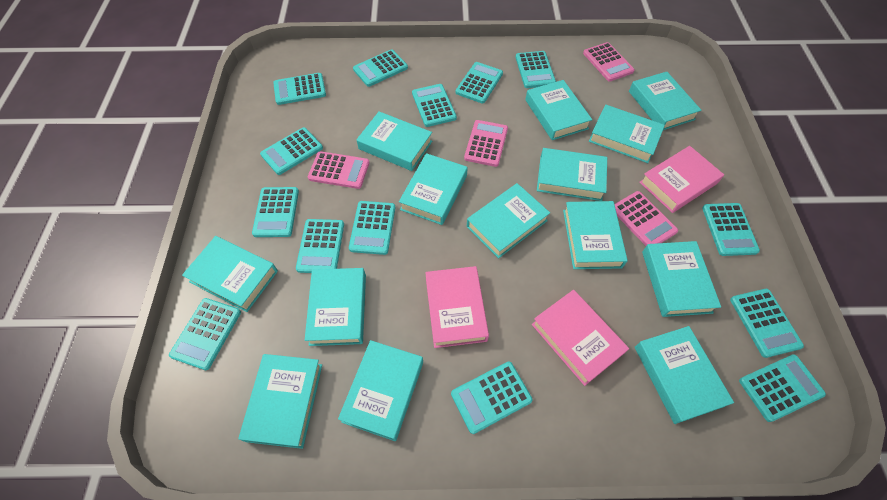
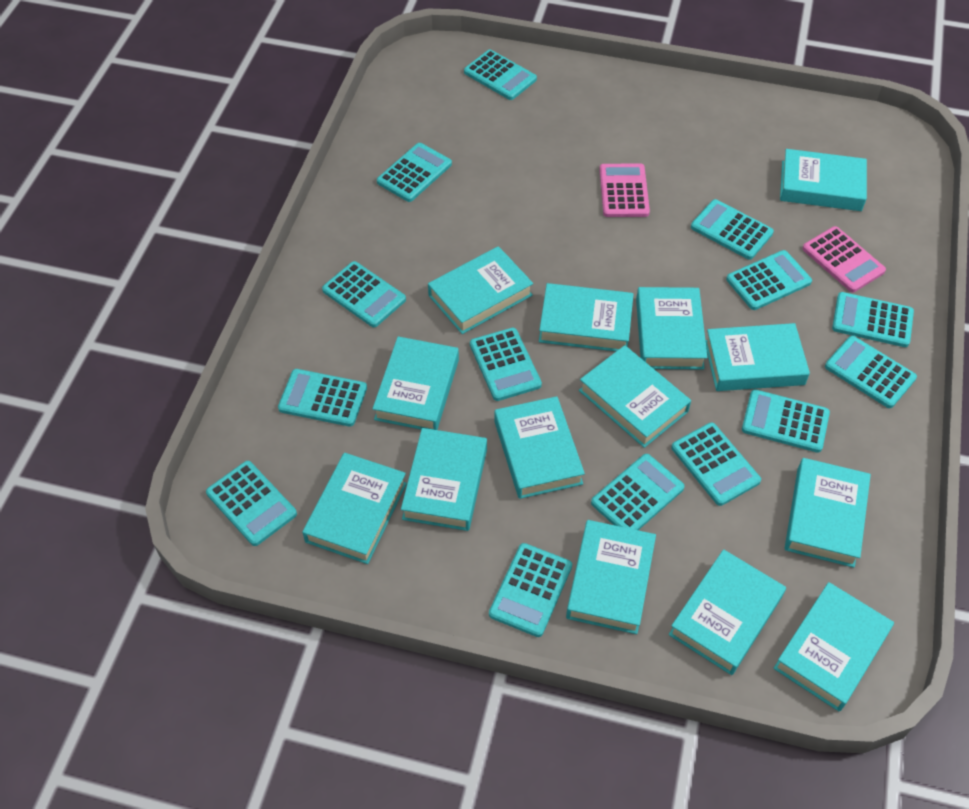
pink book: 3 -> 0
pink calculator: 4 -> 2

